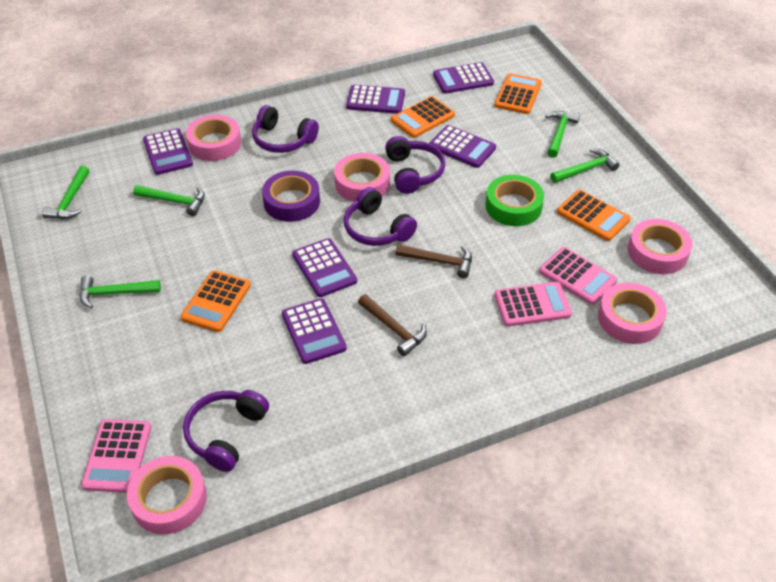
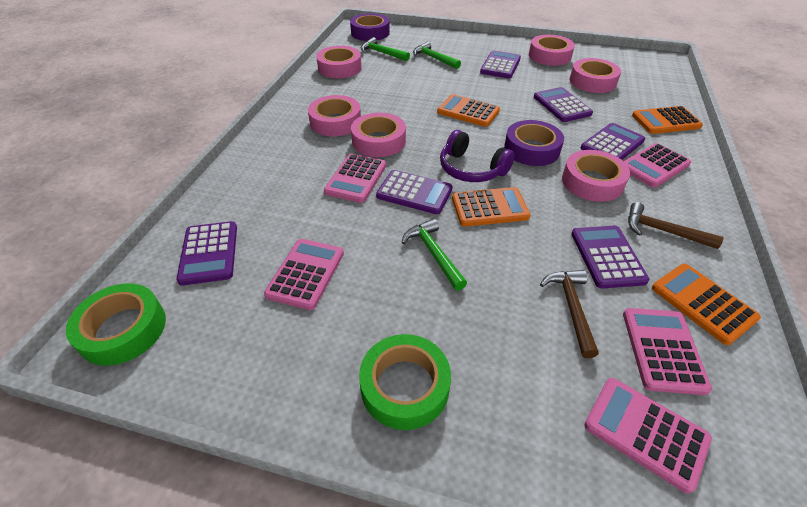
green hammer: 5 -> 3
green tape: 1 -> 2
pink calculator: 3 -> 5
pink tape: 5 -> 6
purple headphones: 4 -> 1
purple tape: 1 -> 2

